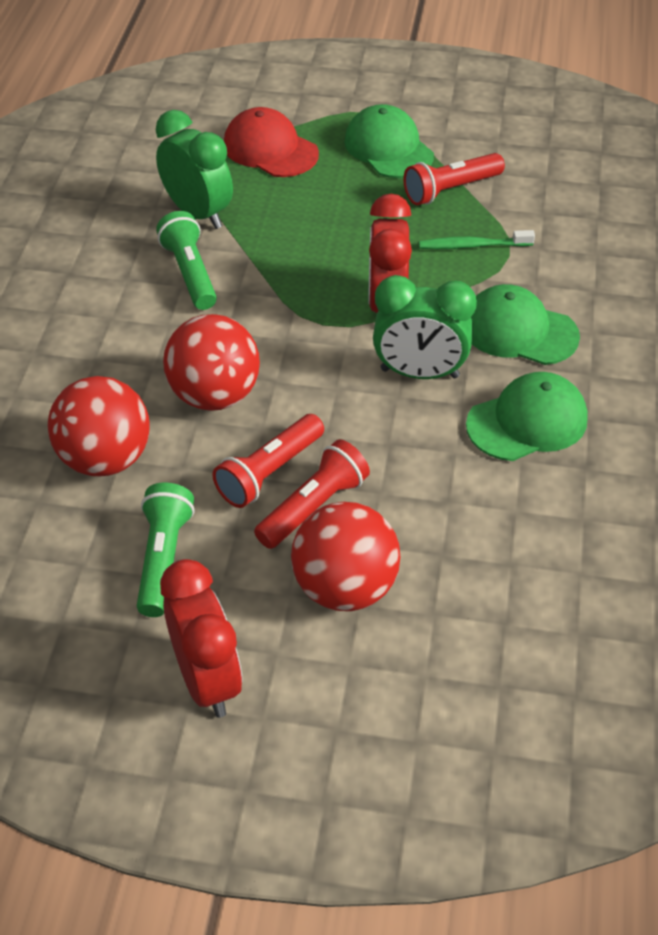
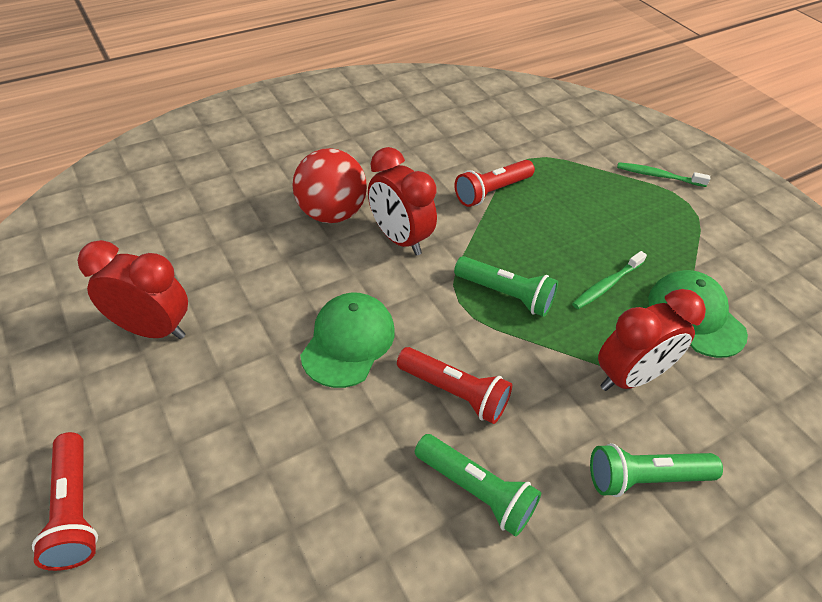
green cap: 3 -> 2
green clock: 2 -> 0
green flashlight: 2 -> 3
green toothbrush: 1 -> 2
red ball: 3 -> 1
red cap: 1 -> 0
red clock: 2 -> 3

